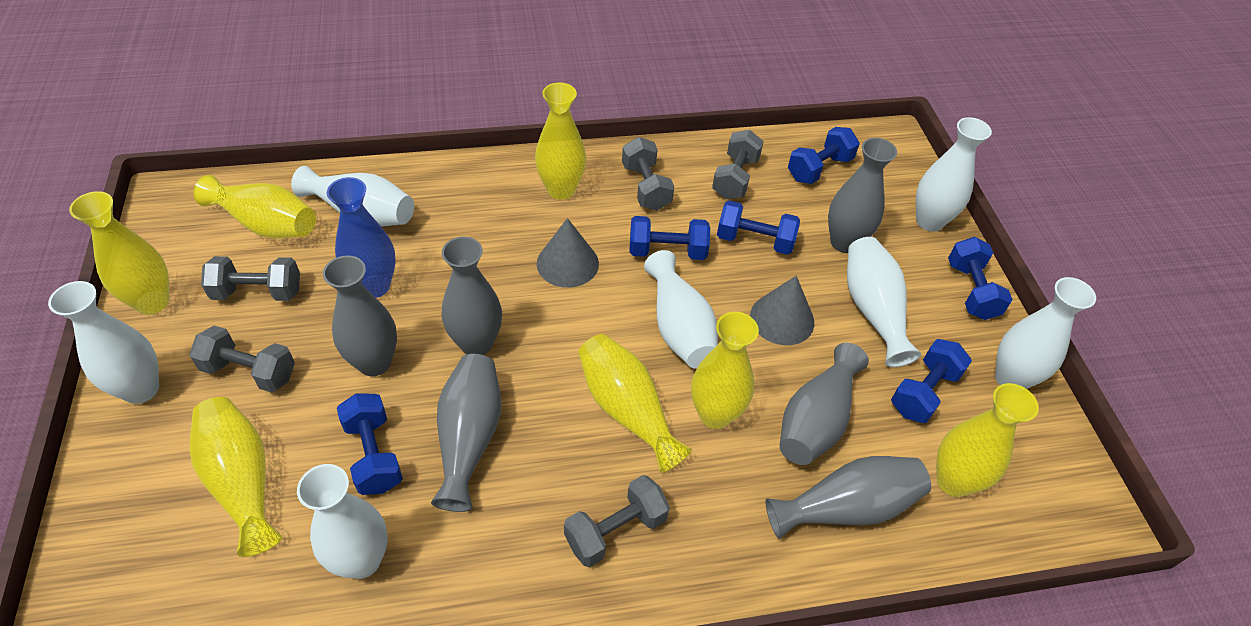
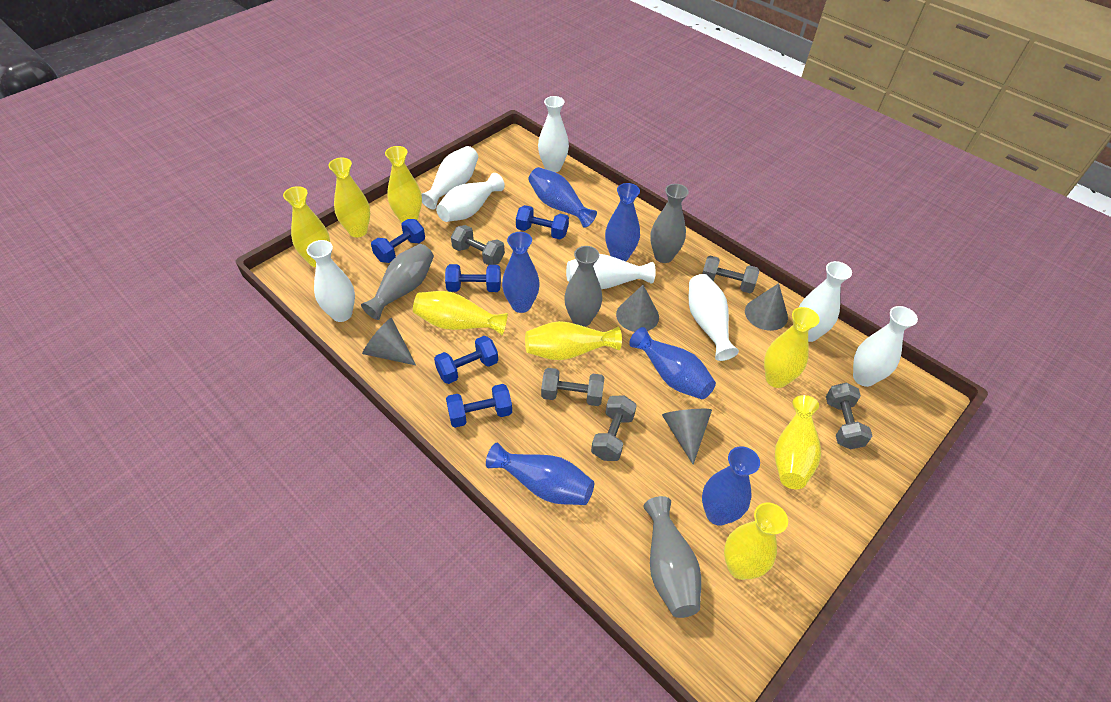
blue dumbbell: 6 -> 5
blue vase: 1 -> 6
grey cone: 2 -> 4
grey vase: 6 -> 4
white vase: 7 -> 8
yellow vase: 7 -> 8

